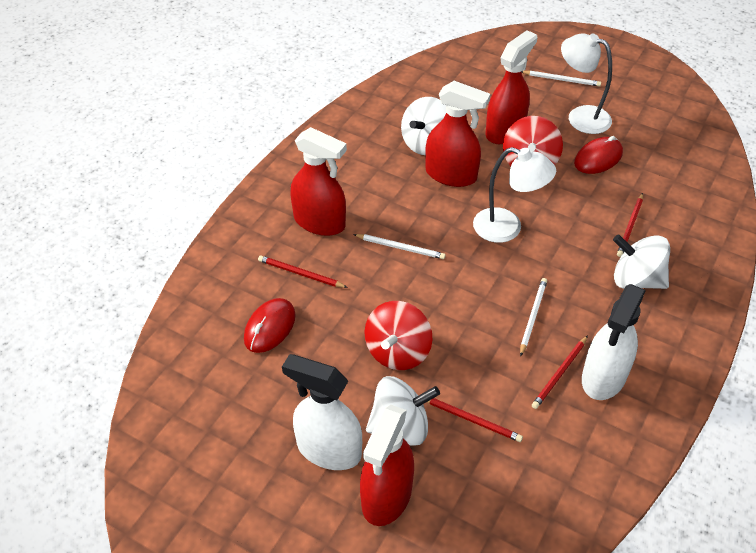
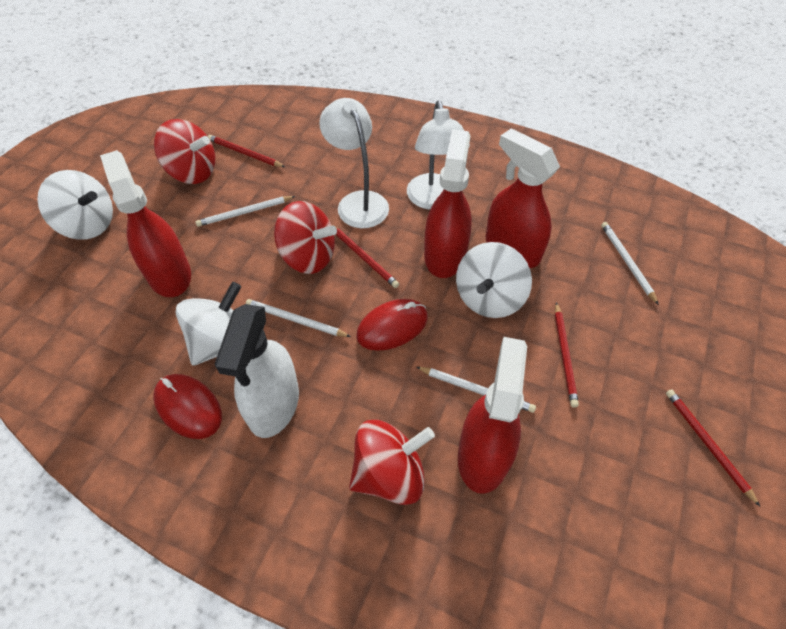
red spinning top: 2 -> 3
white pencil: 3 -> 4
white spray bottle: 2 -> 1

